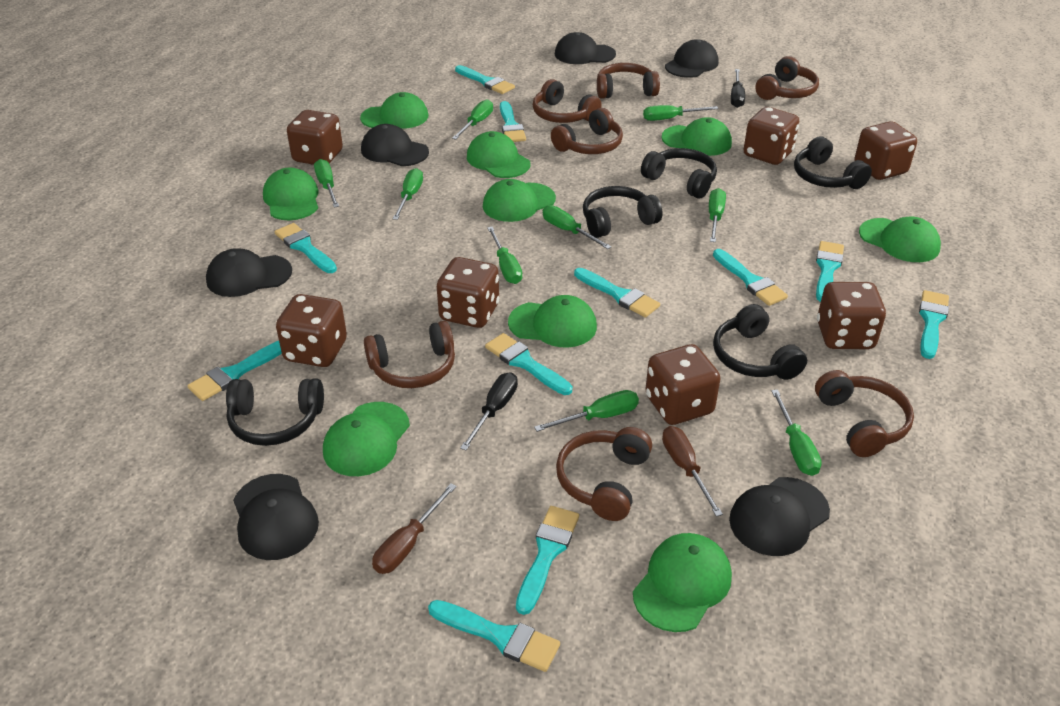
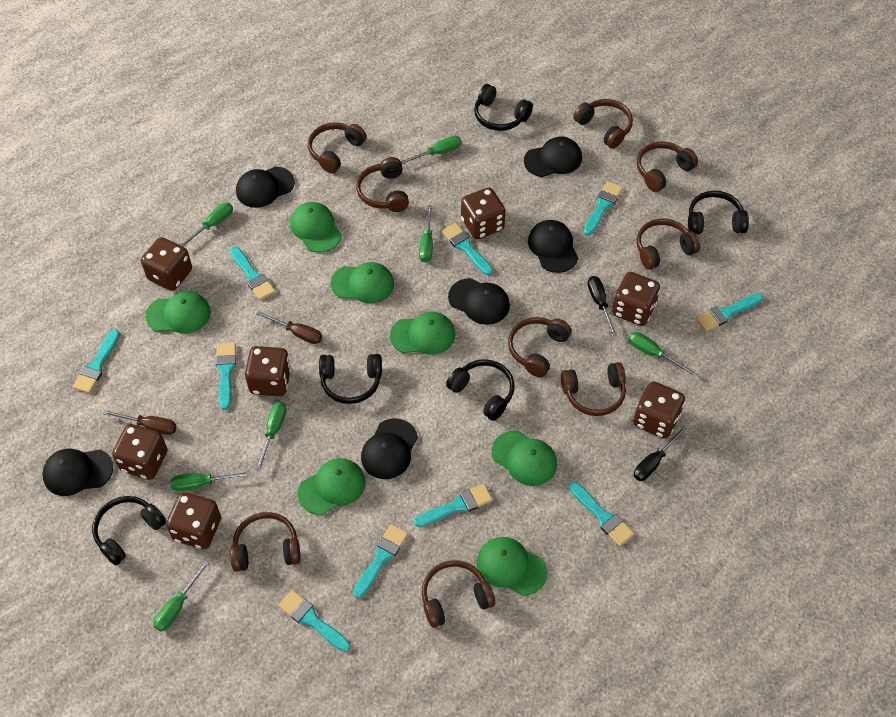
brown headphones: 7 -> 9
green cap: 9 -> 7
green screwdriver: 9 -> 7
turquoise brush: 11 -> 10

